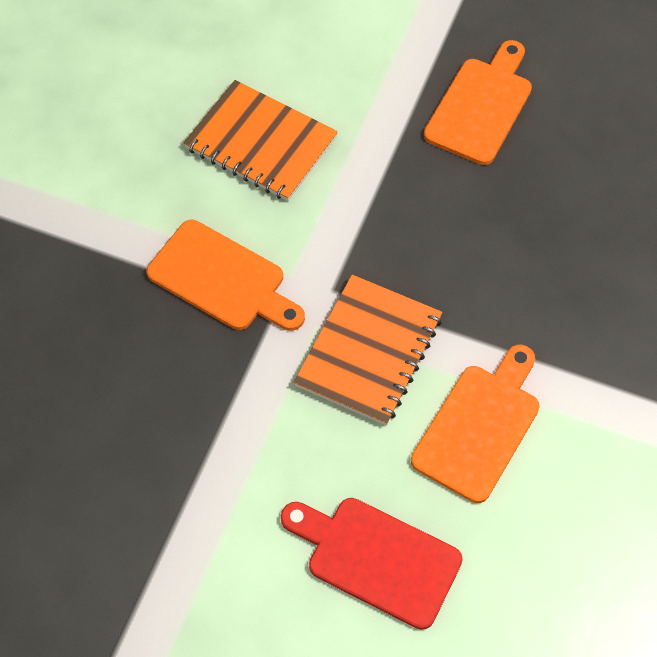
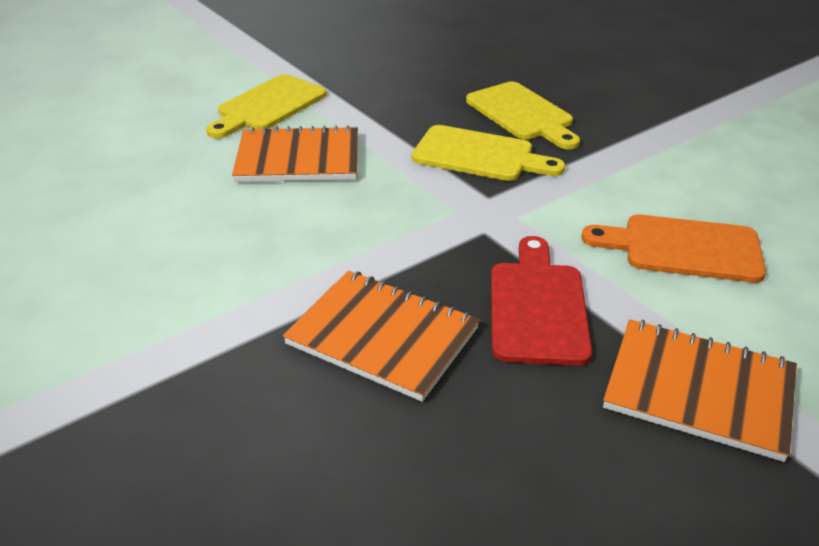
orange cutting board: 3 -> 1
orange notebook: 2 -> 3
yellow cutting board: 0 -> 3

